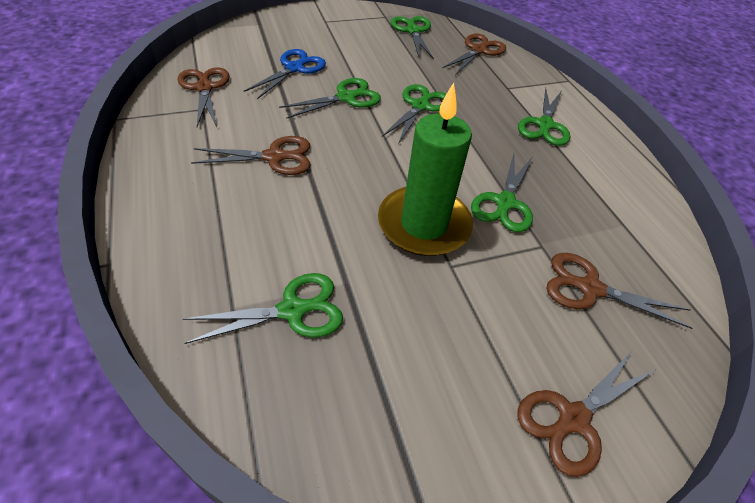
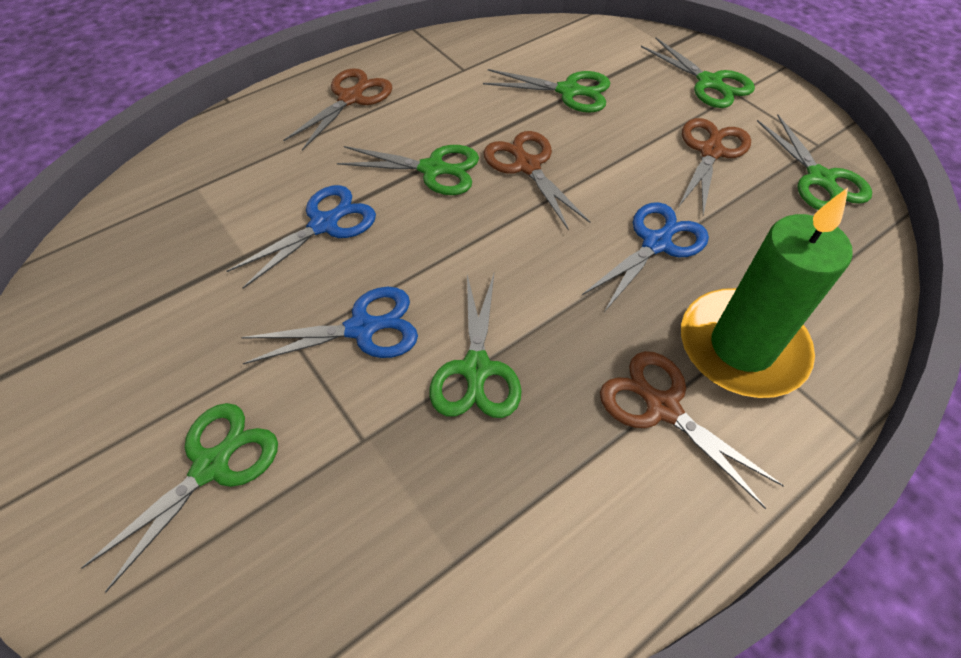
blue scissors: 1 -> 3
brown scissors: 5 -> 4

